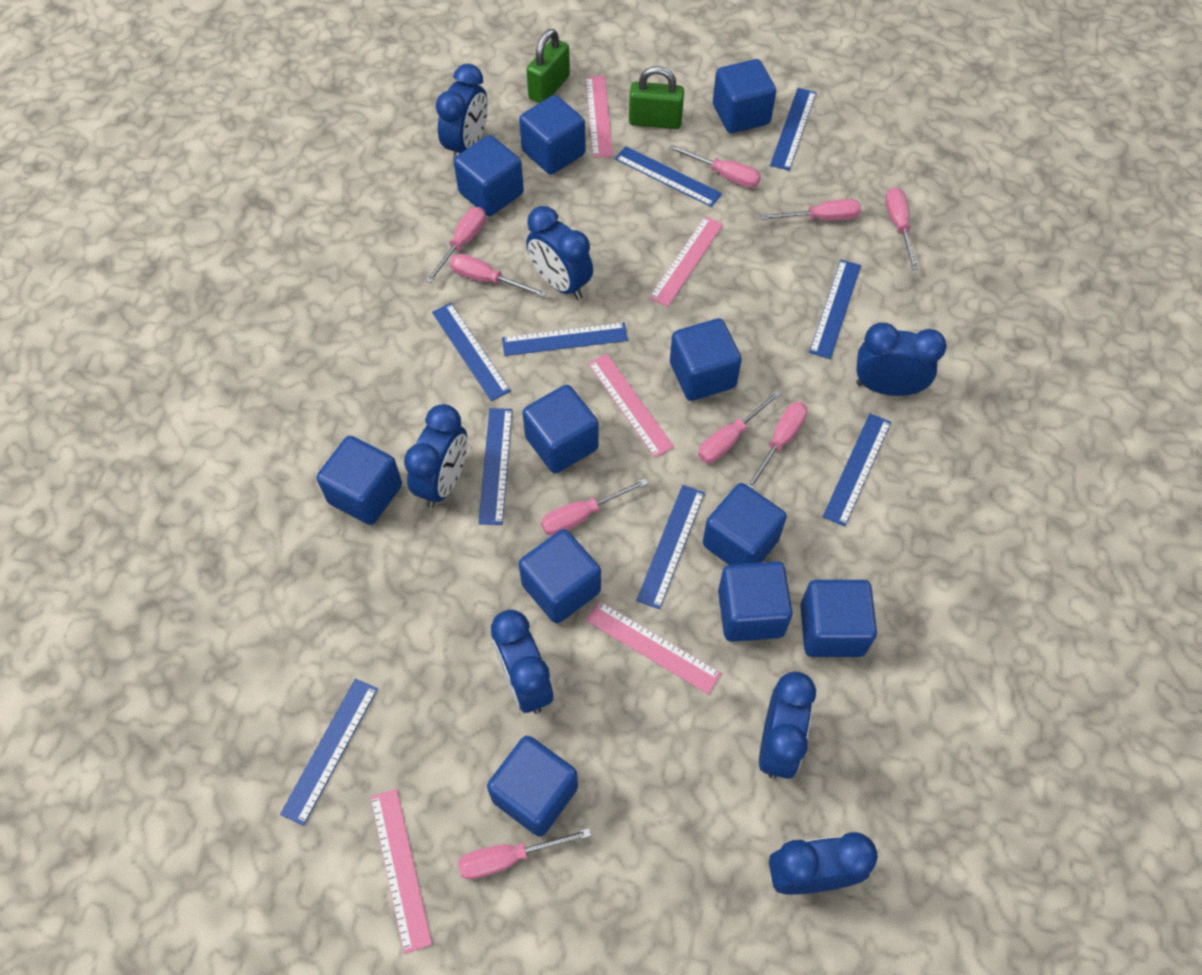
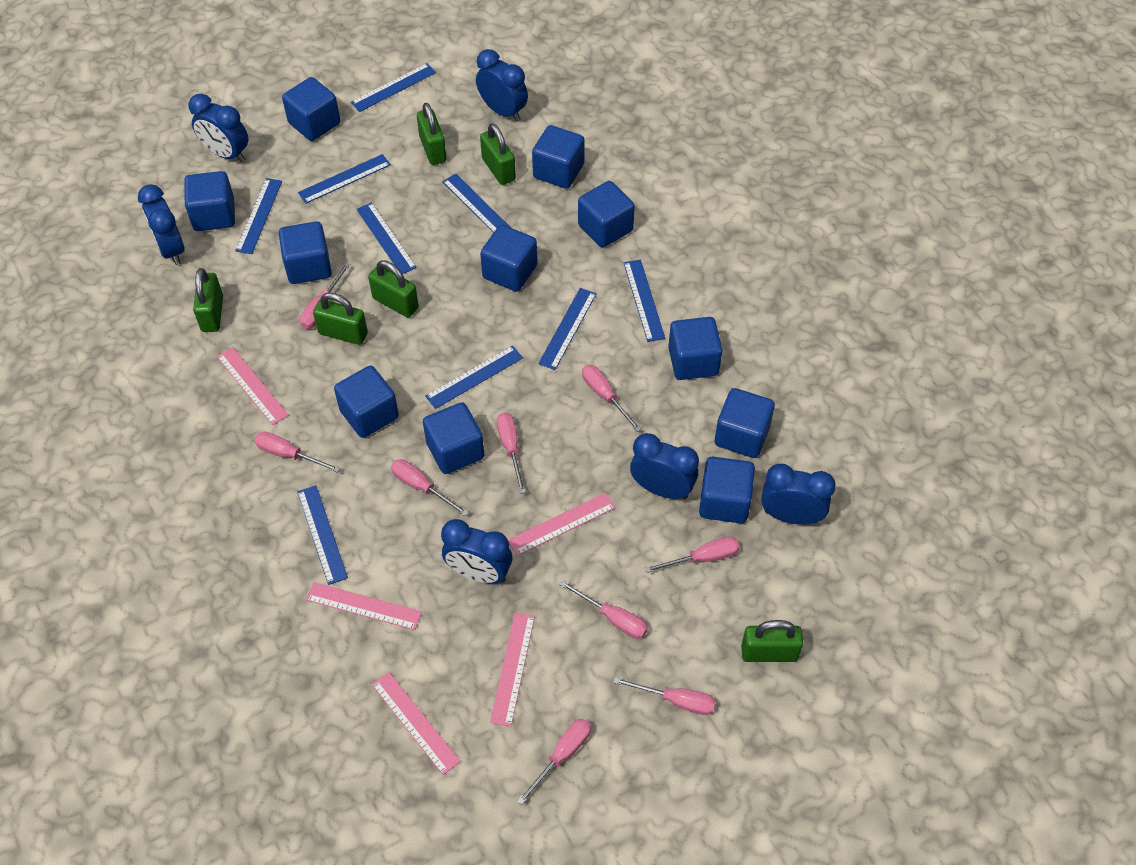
blue clock: 7 -> 6
green padlock: 2 -> 6

